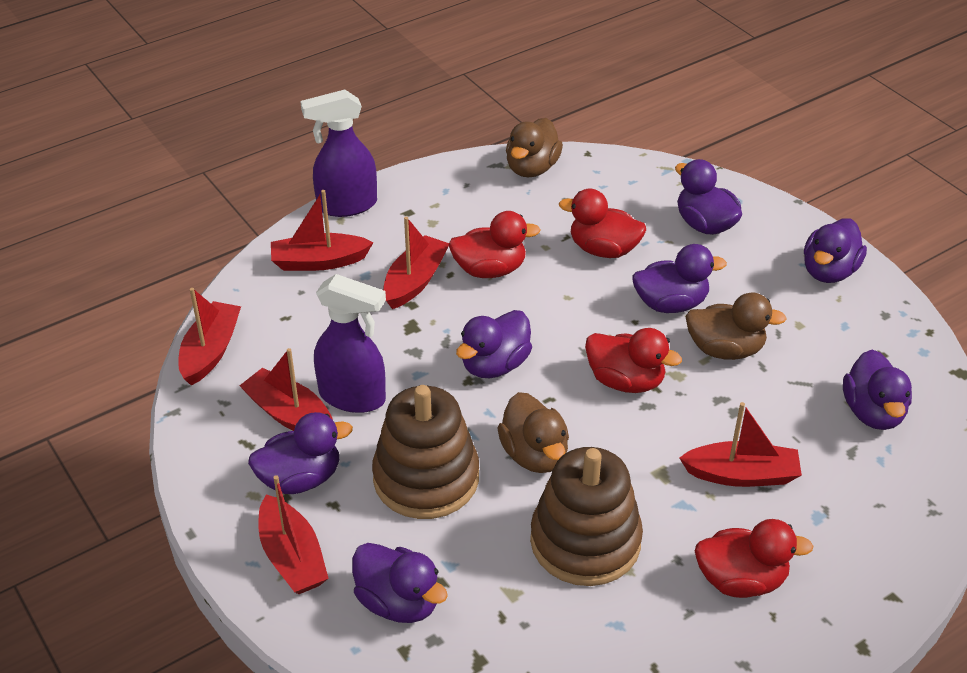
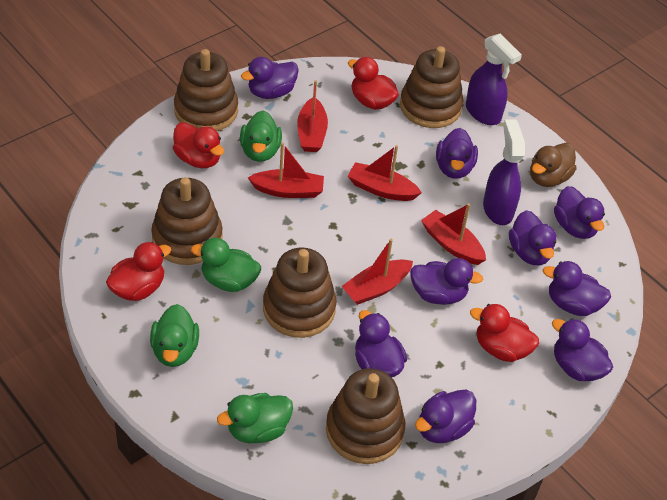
brown duck: 3 -> 1
brown stacking toy: 2 -> 5
green duck: 0 -> 4
purple duck: 7 -> 9
red boat: 6 -> 5

